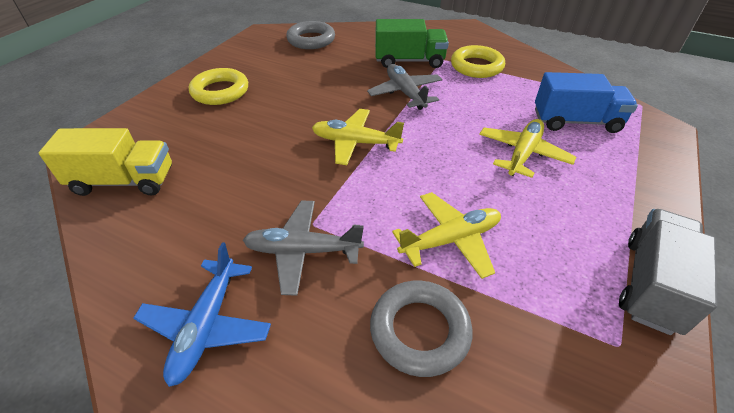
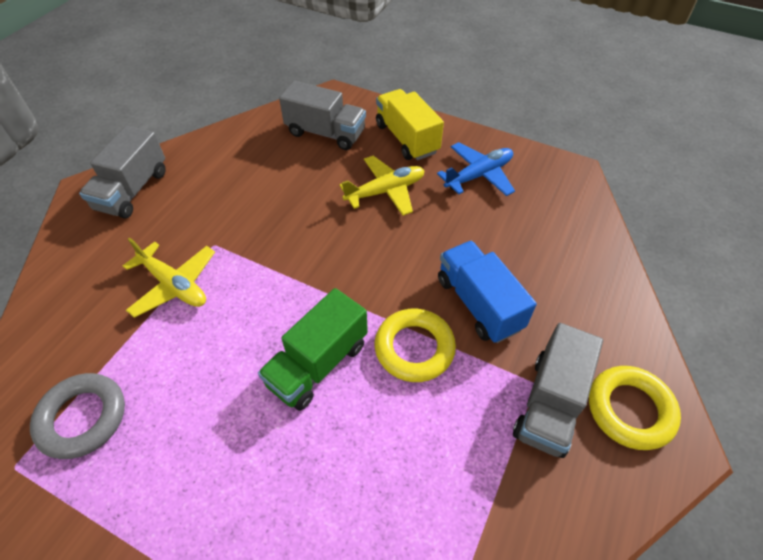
grey plane: 2 -> 0
grey ring: 2 -> 1
grey truck: 1 -> 3
yellow plane: 3 -> 2

